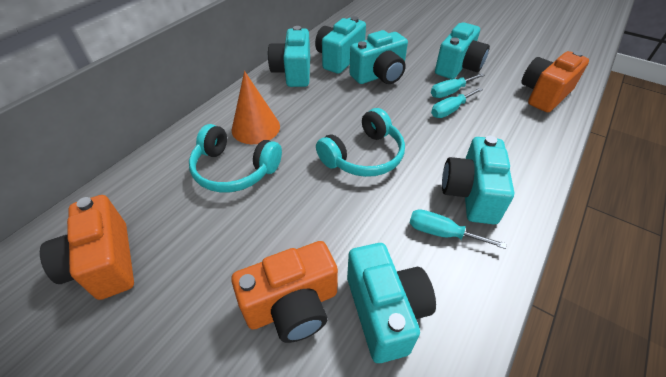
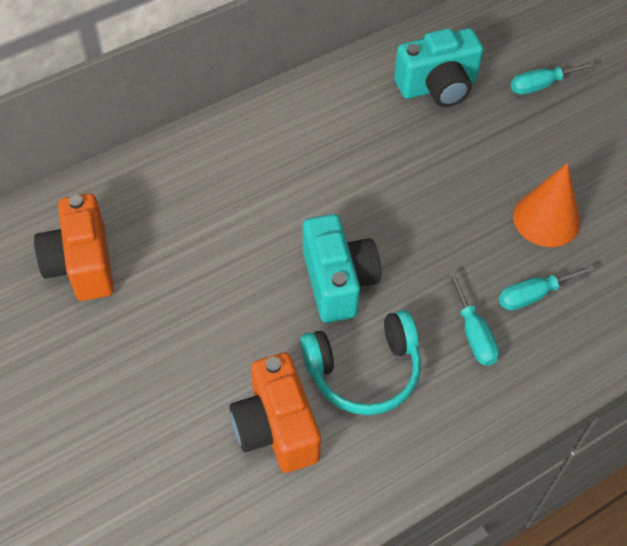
orange camera: 3 -> 2
turquoise camera: 6 -> 2
turquoise headphones: 2 -> 1

